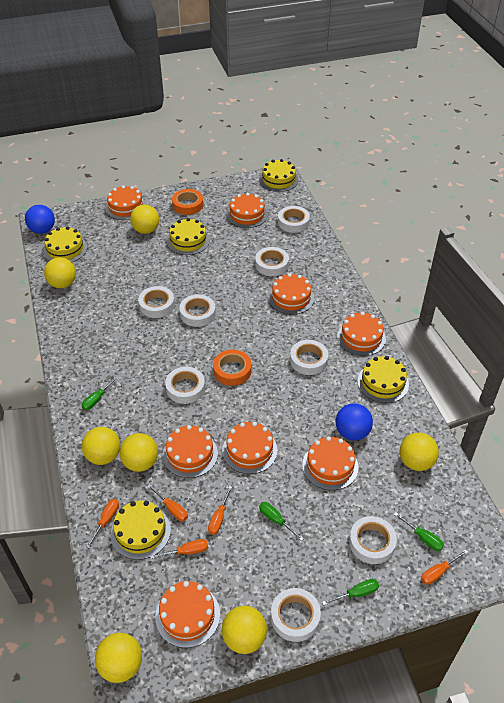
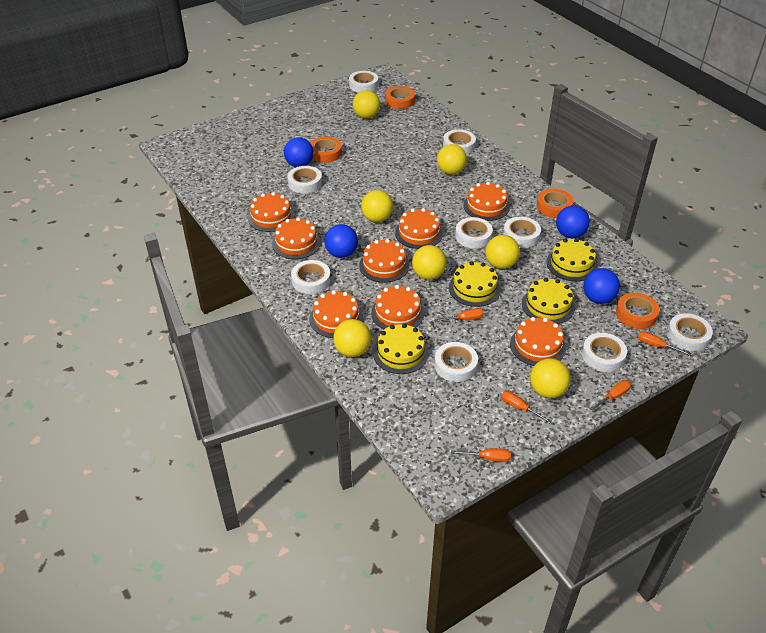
blue ball: 2 -> 4
green screwdriver: 4 -> 0
orange tape: 2 -> 4
white tape: 8 -> 9
yellow cake: 5 -> 4

